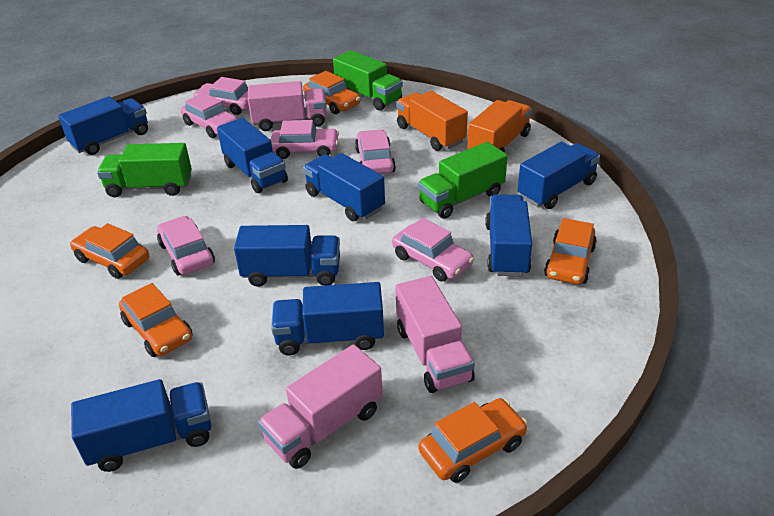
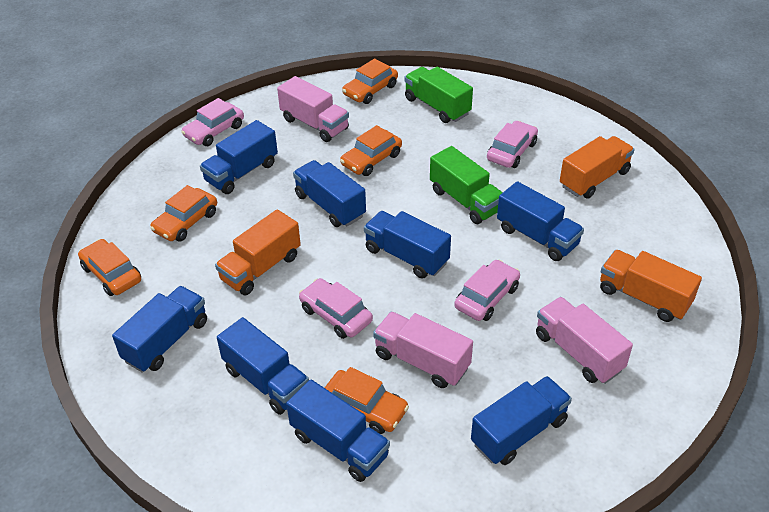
green truck: 3 -> 2
orange truck: 2 -> 3
pink car: 6 -> 4

